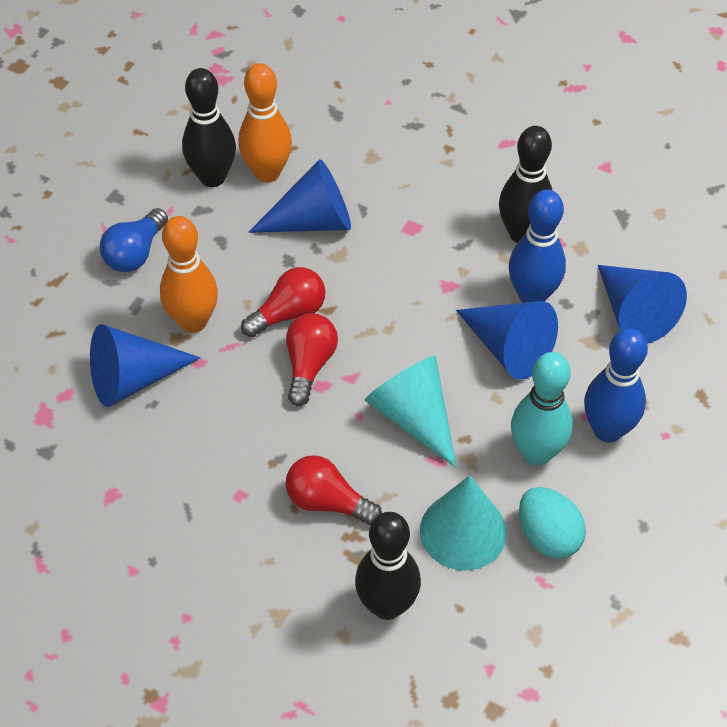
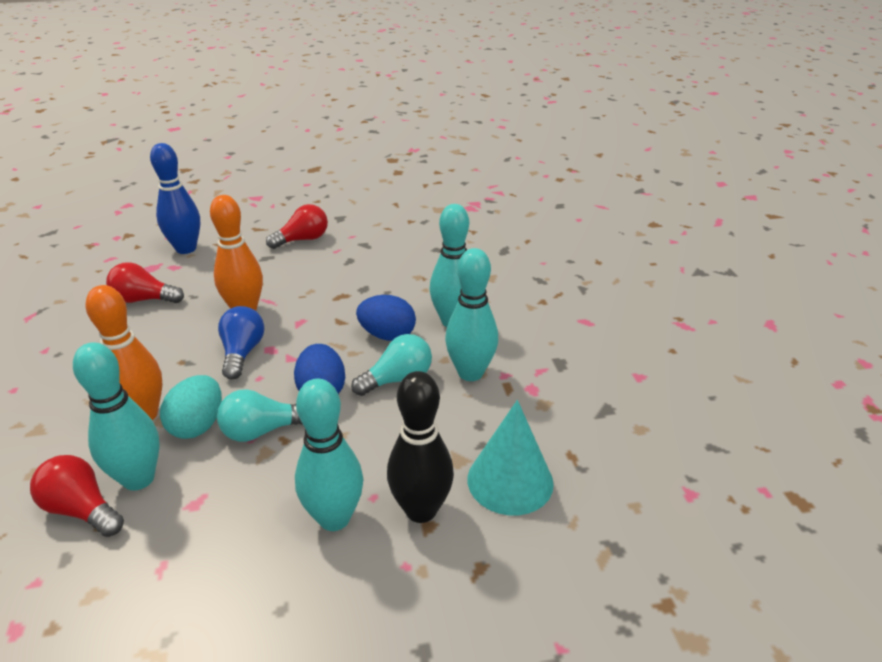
black bowling pin: 3 -> 1
blue bowling pin: 2 -> 1
blue cone: 4 -> 0
blue egg: 0 -> 2
turquoise bowling pin: 1 -> 4
turquoise cone: 2 -> 1
turquoise light bulb: 0 -> 2

